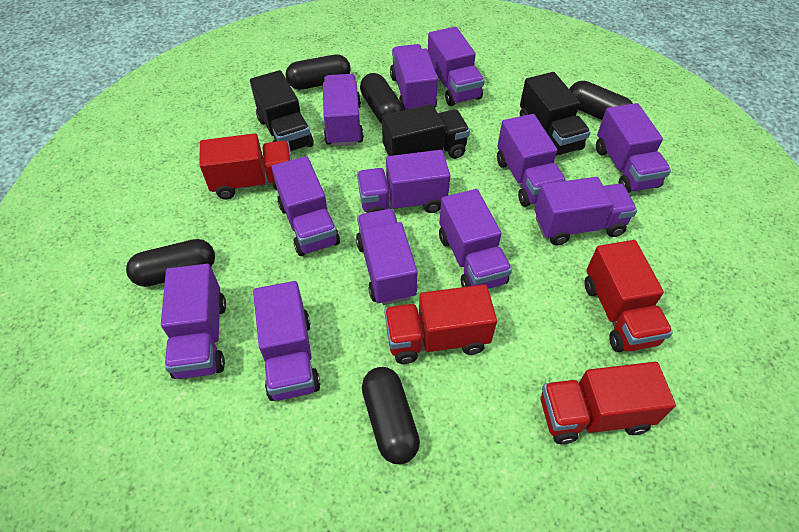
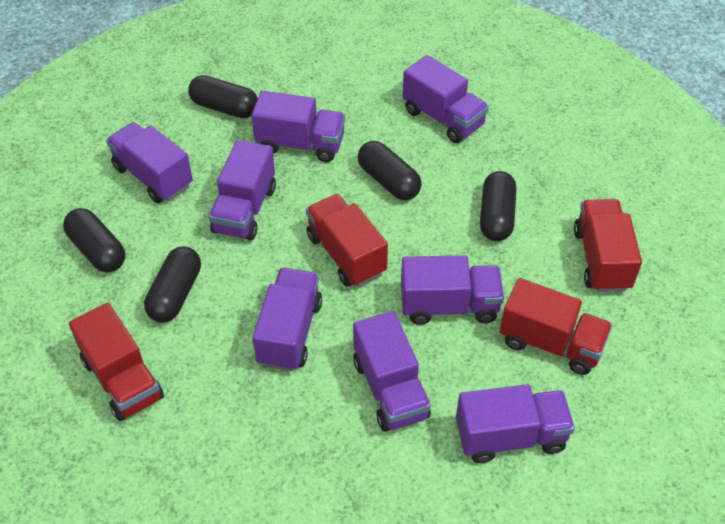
black truck: 3 -> 0
purple truck: 12 -> 8

